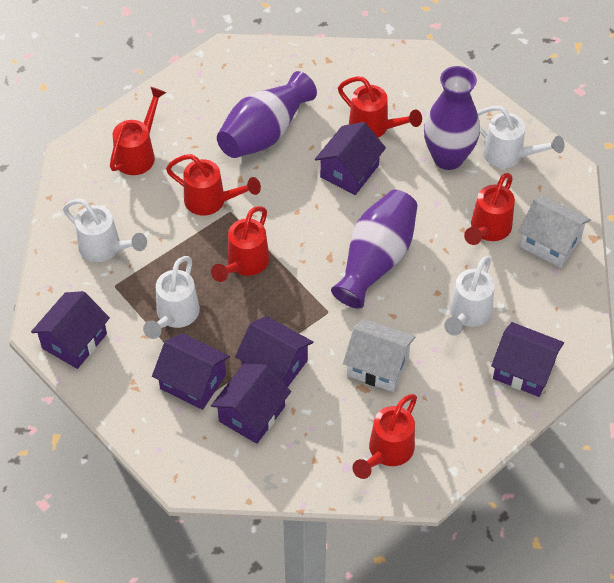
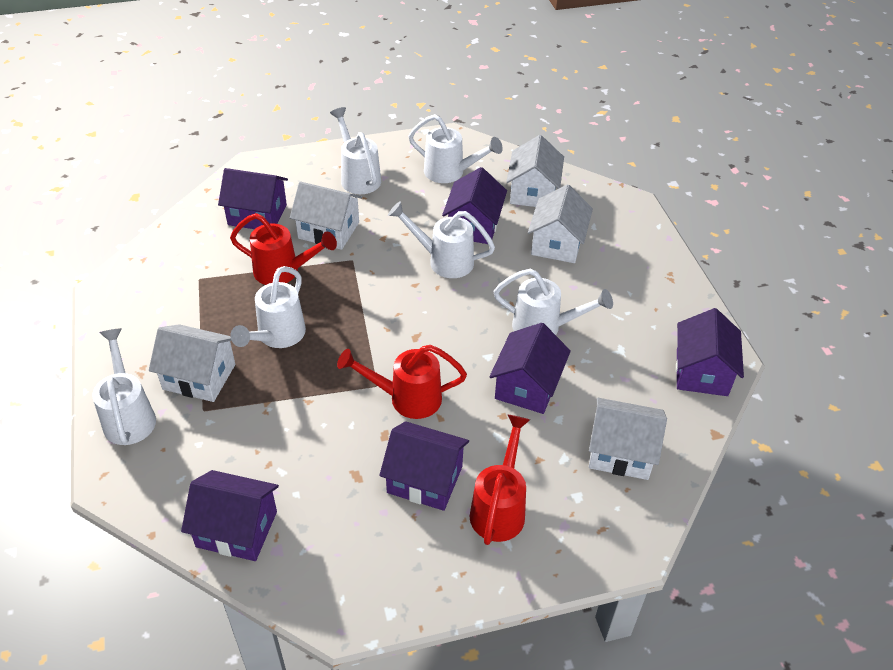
purple vase: 3 -> 0
red watering can: 6 -> 3
white house: 2 -> 5
white watering can: 4 -> 6

